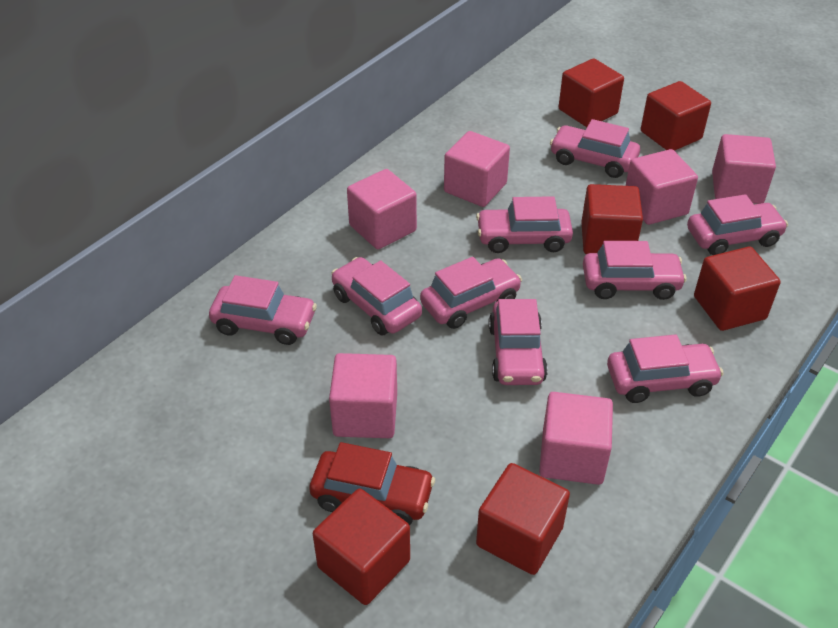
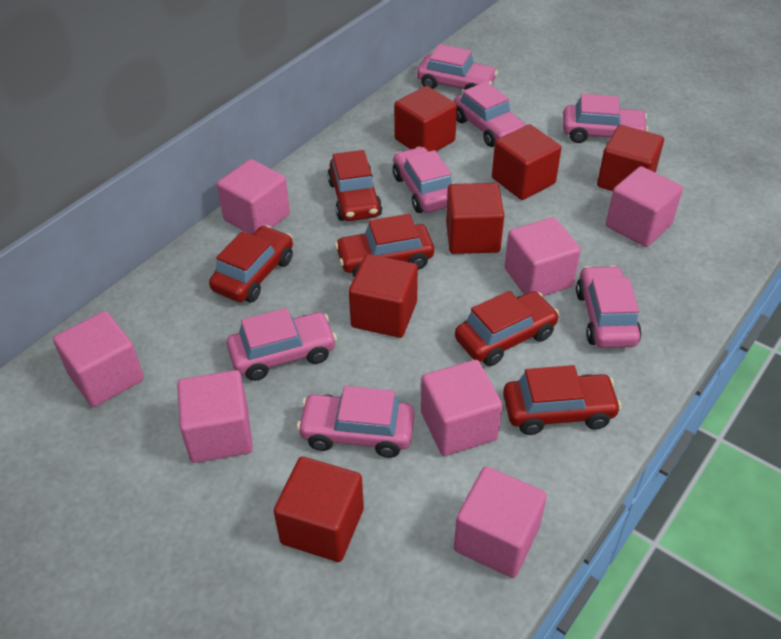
pink car: 9 -> 7
pink cube: 6 -> 7
red car: 1 -> 5

